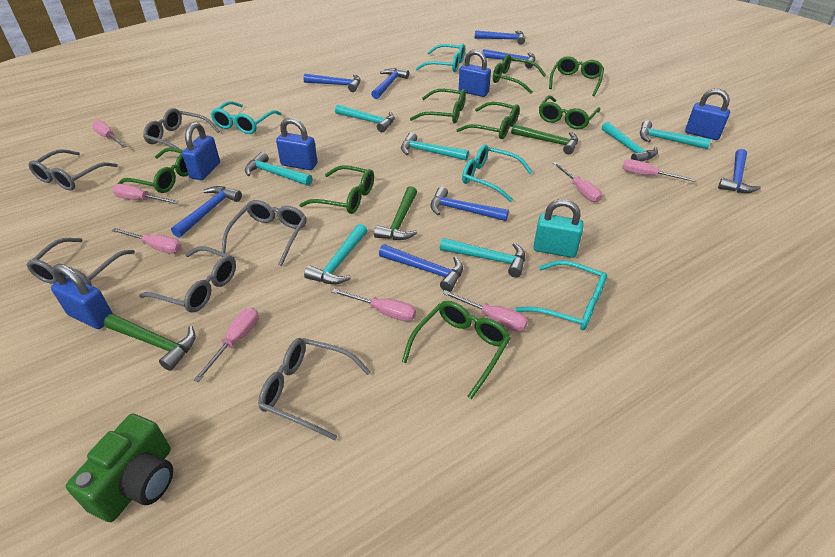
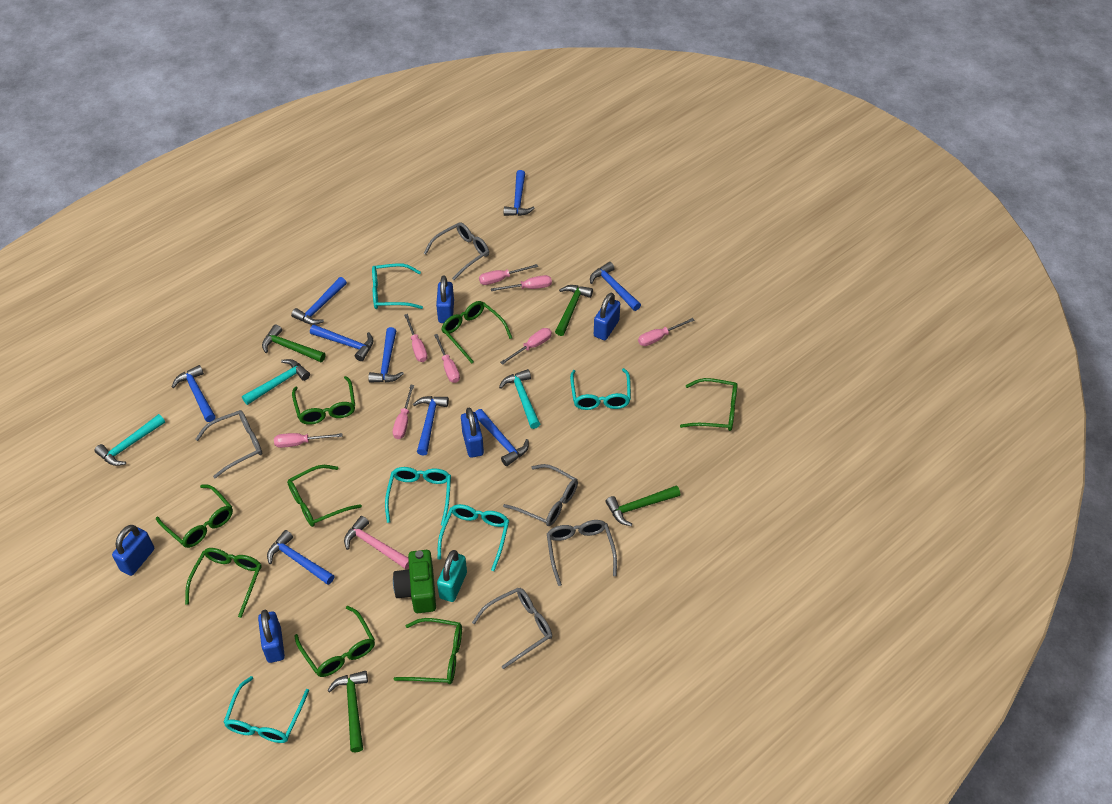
blue hammer: 8 -> 9
green hammer: 3 -> 4
grey glasses: 6 -> 5
pink hammer: 0 -> 1
turquoise glasses: 4 -> 5
turquoise hammer: 7 -> 3

